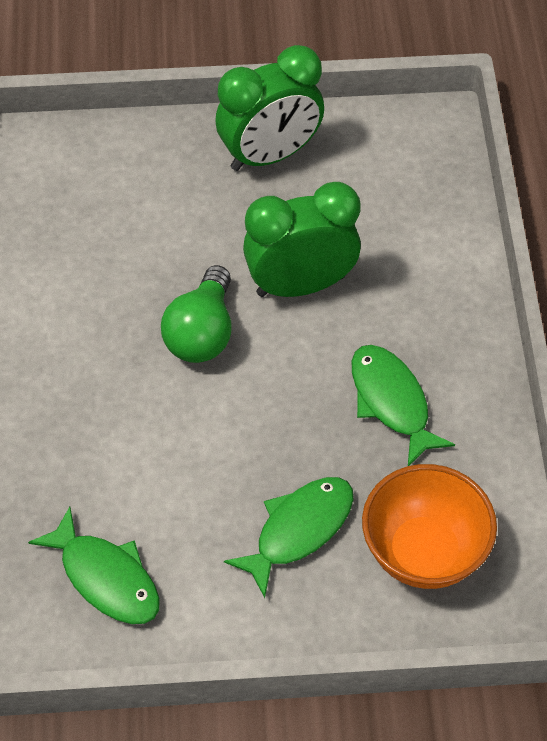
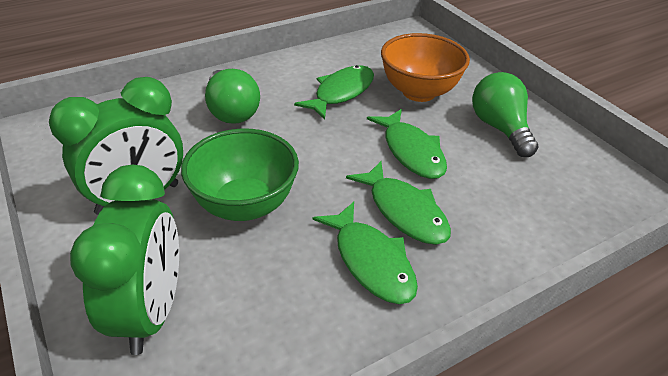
green bowl: 0 -> 1
green fish: 3 -> 4
green light bulb: 1 -> 2

